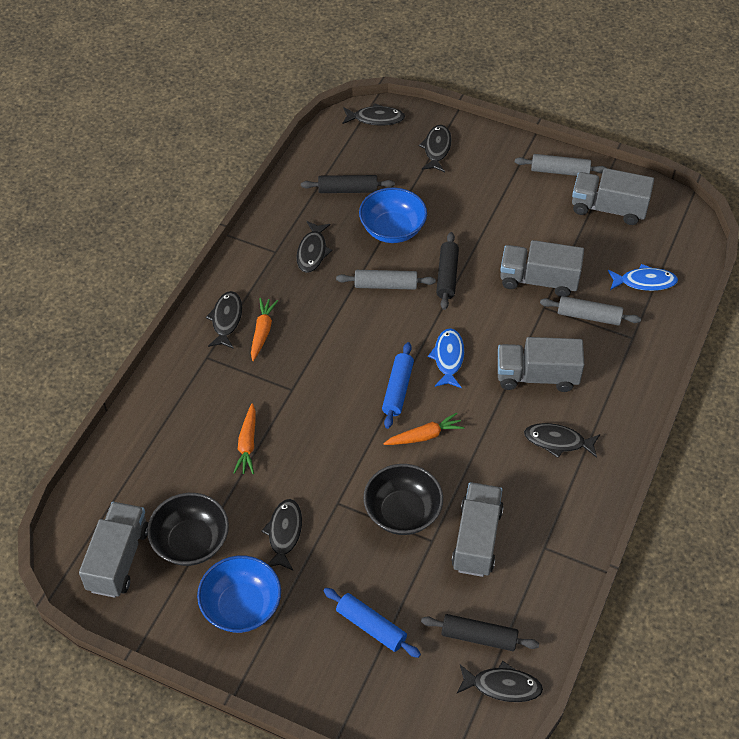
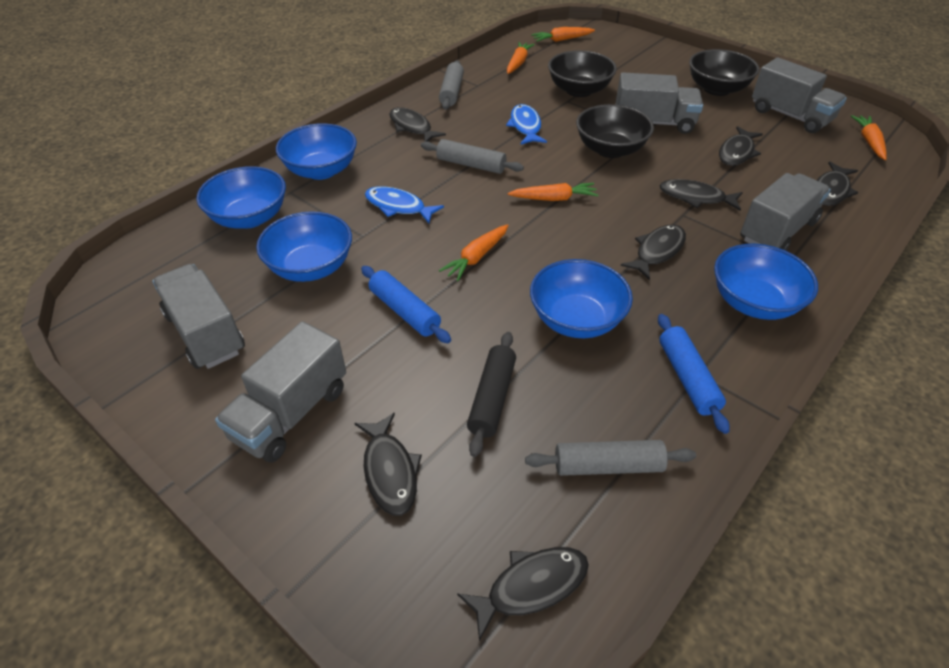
black bowl: 2 -> 3
black rolling pin: 3 -> 1
blue bowl: 2 -> 5
orange carrot: 3 -> 5

